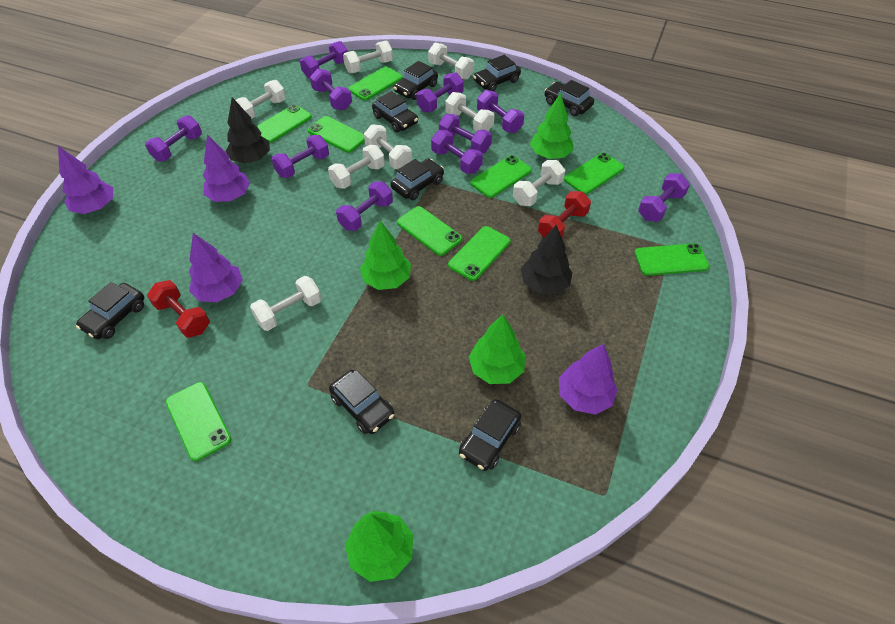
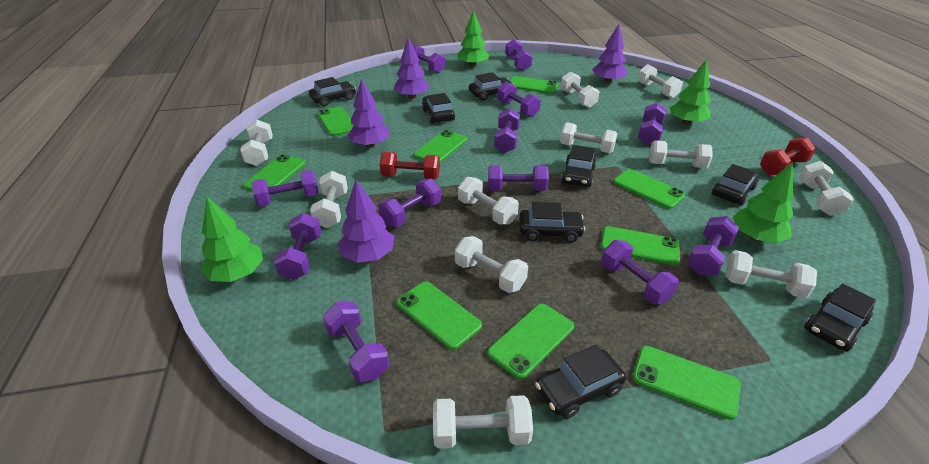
black tree: 2 -> 0
purple dumbbell: 10 -> 12
white dumbbell: 8 -> 11

